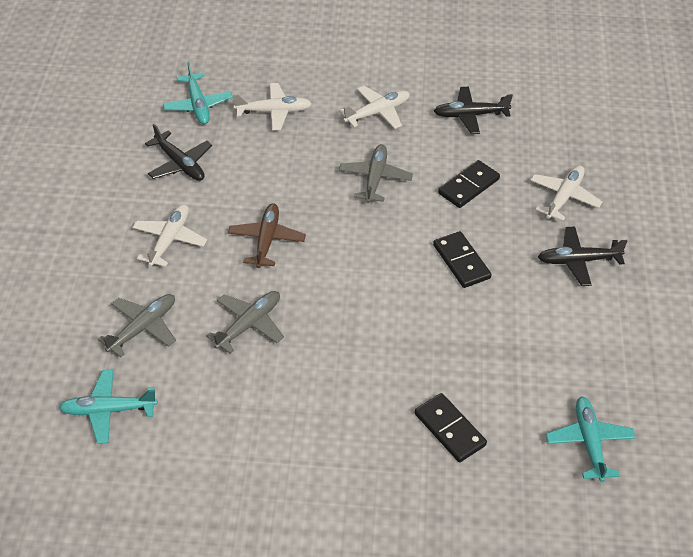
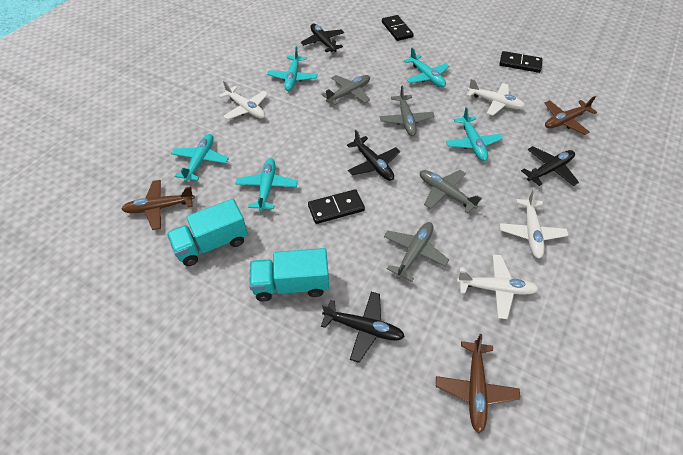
black plane: 3 -> 4
brown plane: 1 -> 3
grey plane: 3 -> 4
turquoise plane: 3 -> 5
turquoise truck: 0 -> 2

